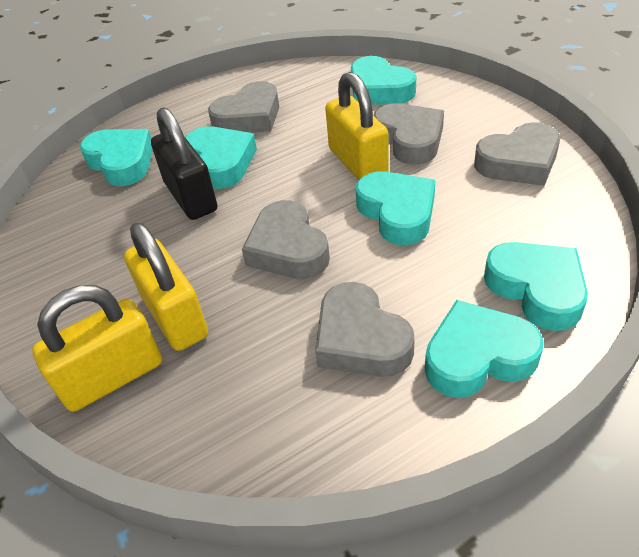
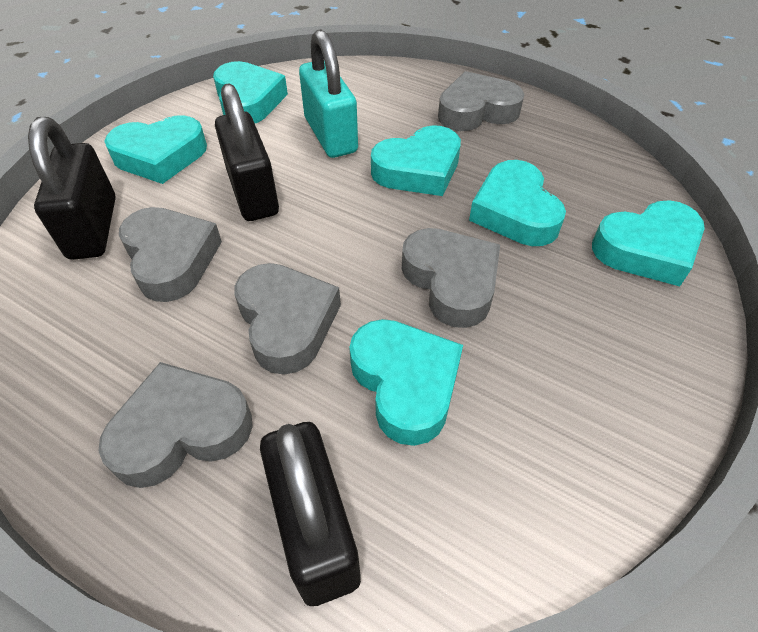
black padlock: 1 -> 3
turquoise padlock: 0 -> 1
yellow padlock: 3 -> 0

